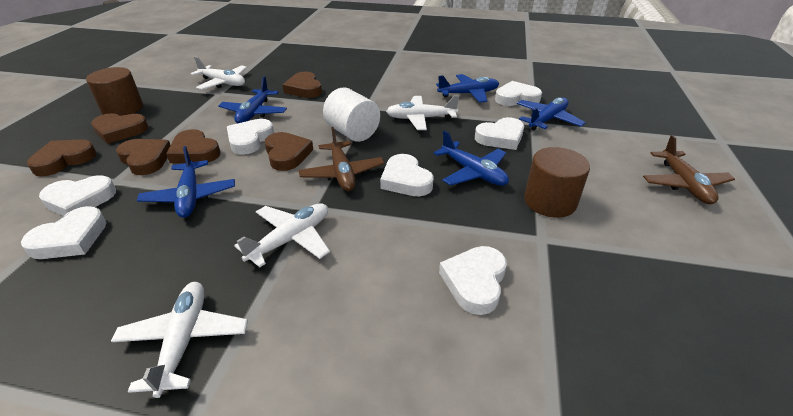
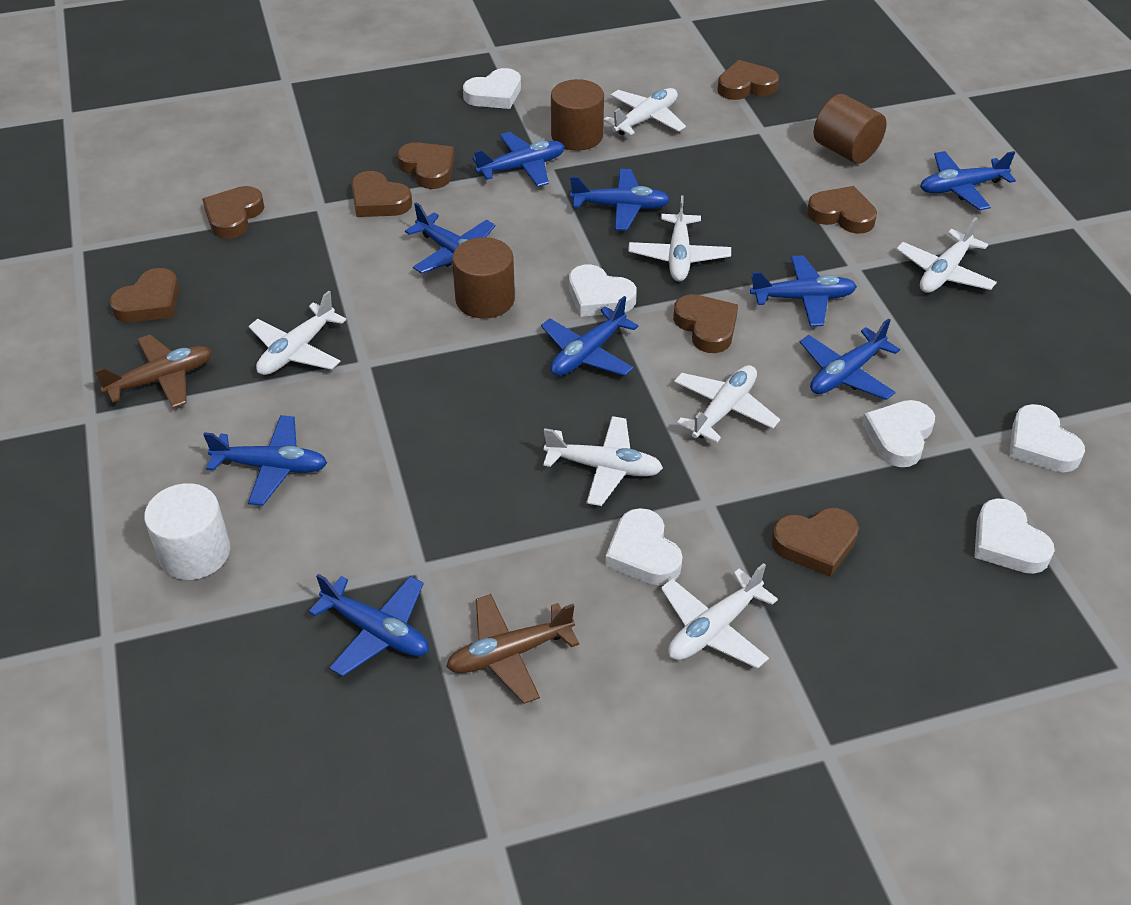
blue plane: 5 -> 9
brown cylinder: 2 -> 3
brown heart: 6 -> 8
white heart: 7 -> 6
white plane: 4 -> 7

